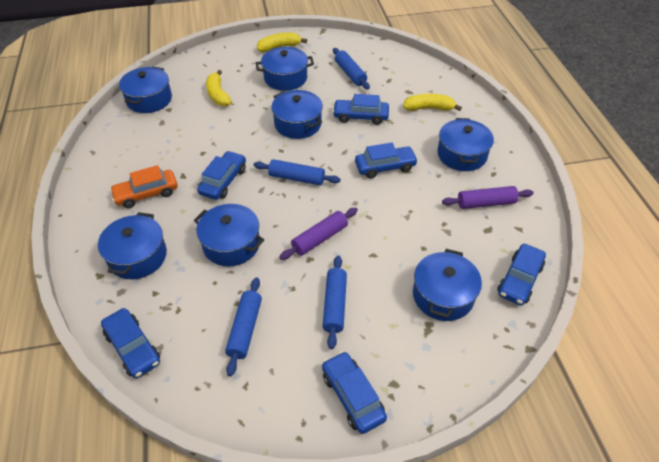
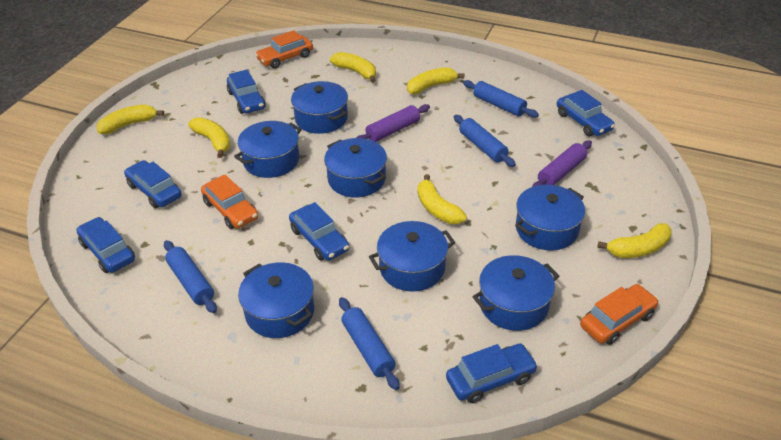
orange car: 1 -> 3
yellow banana: 3 -> 6

